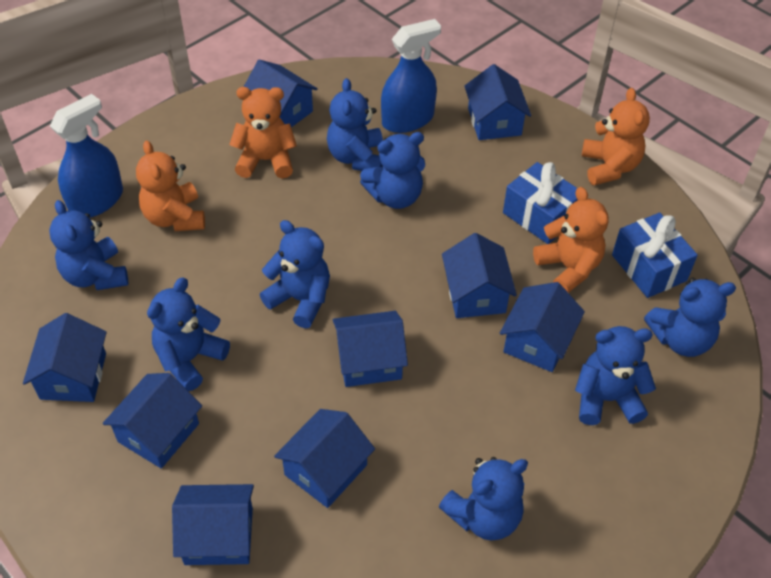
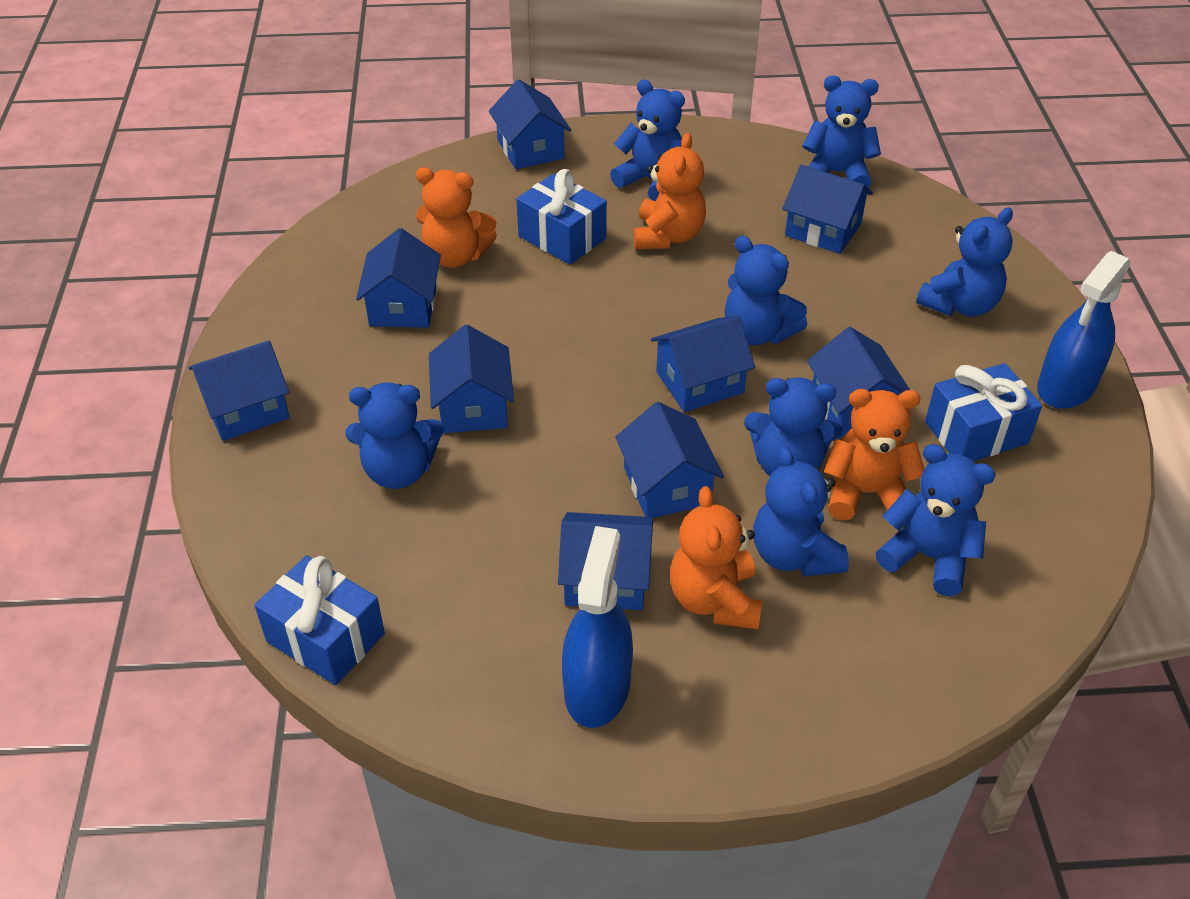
blue gift: 2 -> 3

